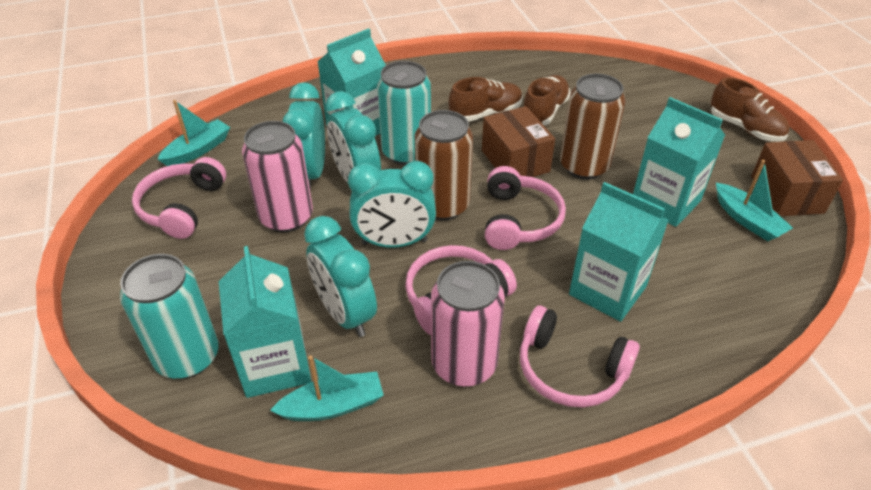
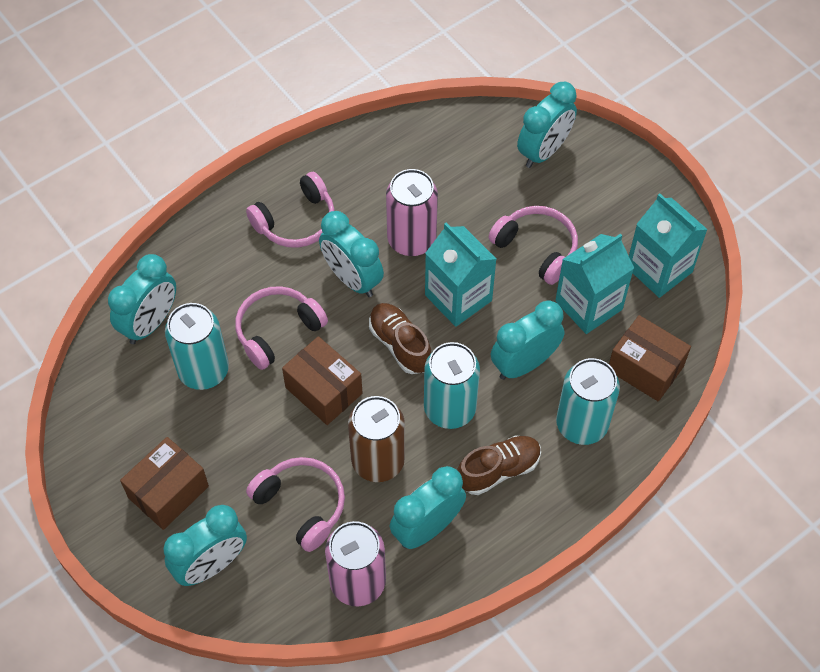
brown box: 2 -> 3
brown can: 2 -> 1
brown shoe: 3 -> 2
turquoise boat: 3 -> 0
turquoise can: 2 -> 3
turquoise carton: 4 -> 3
turquoise clock: 4 -> 6

